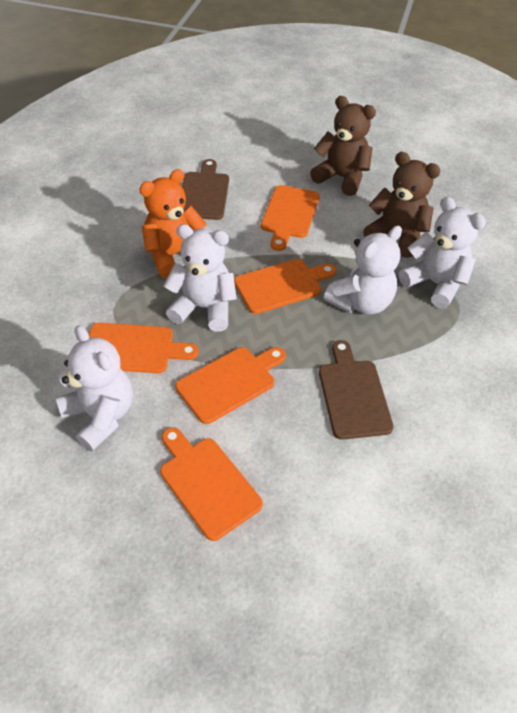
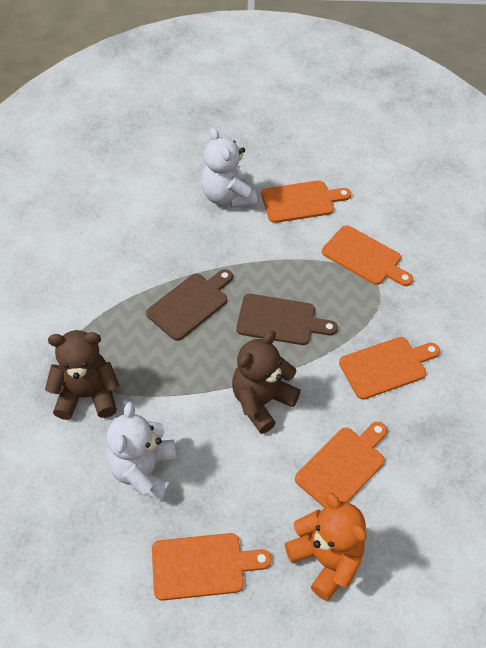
white teddy bear: 4 -> 2

